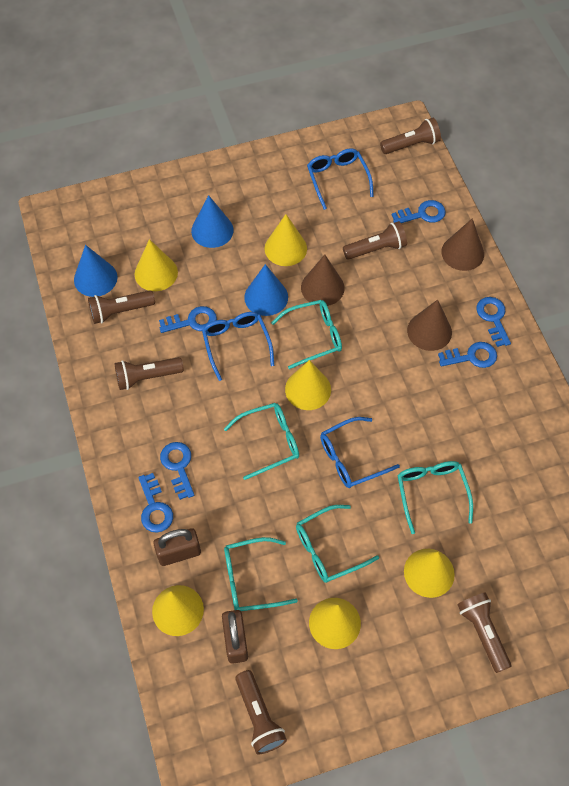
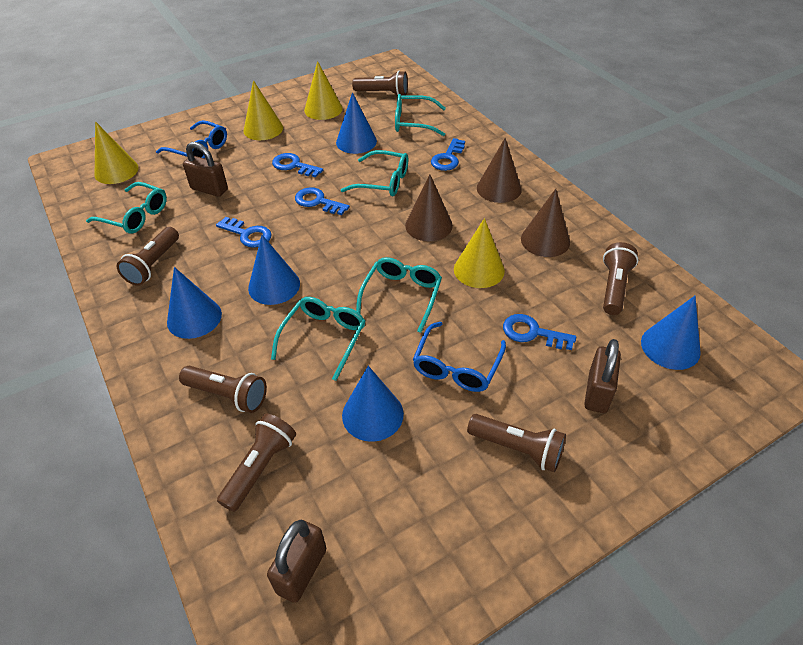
blue cone: 3 -> 5
blue glasses: 3 -> 2
blue key: 6 -> 5
brown padlock: 2 -> 3
yellow cone: 6 -> 4

